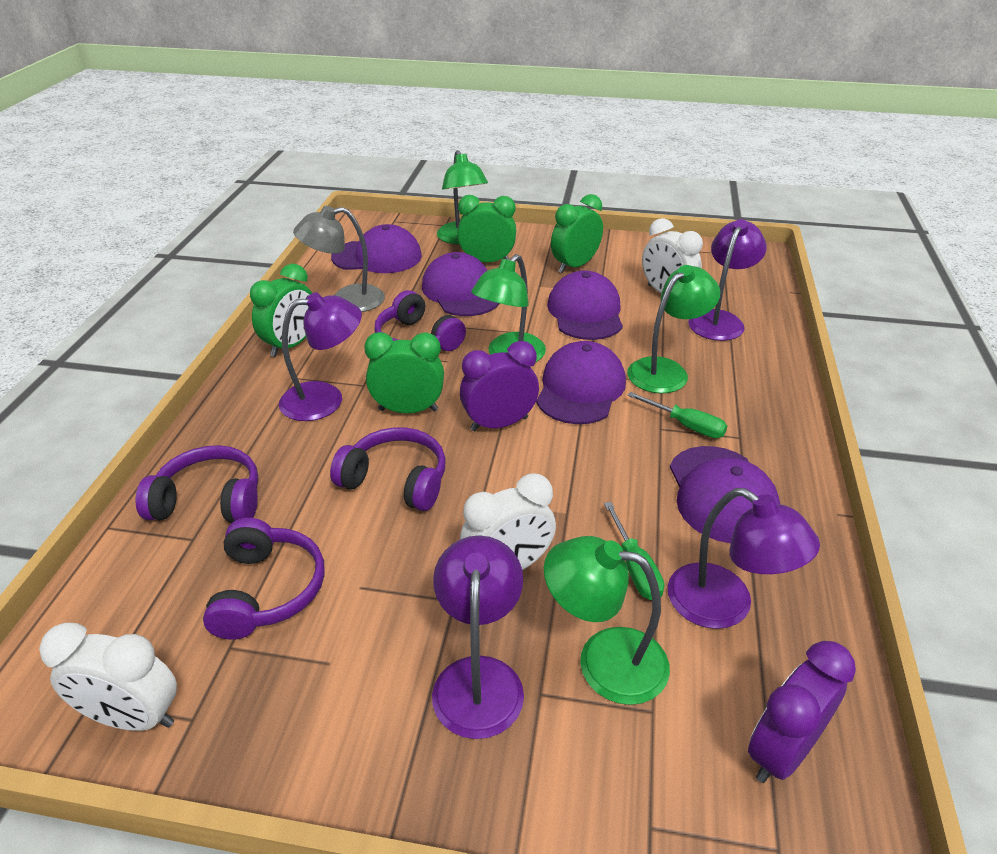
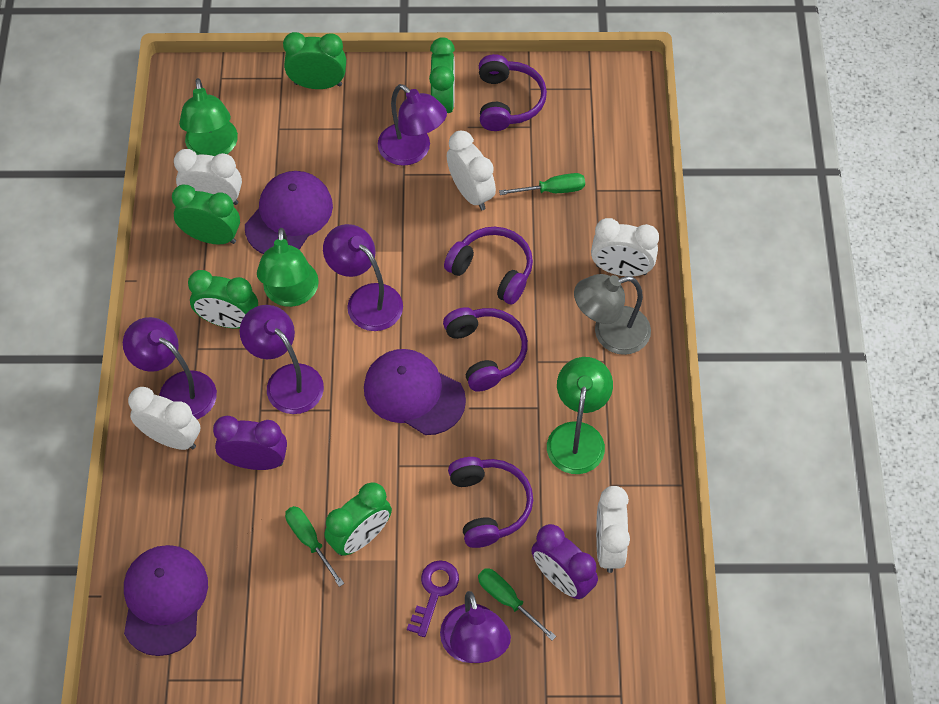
green clock: 4 -> 5
green lamp: 4 -> 3
green screwdriver: 2 -> 3
purple cap: 5 -> 3
purple key: 0 -> 1
purple lamp: 4 -> 5
white clock: 3 -> 5

